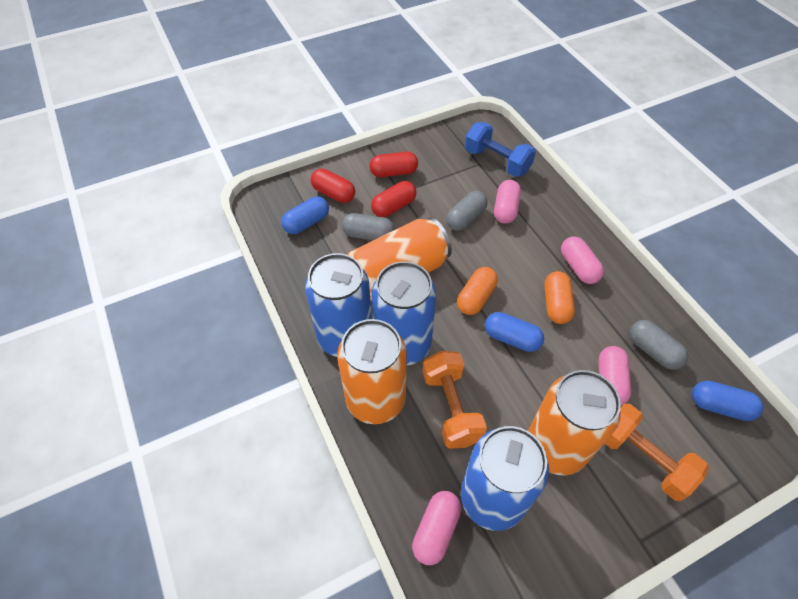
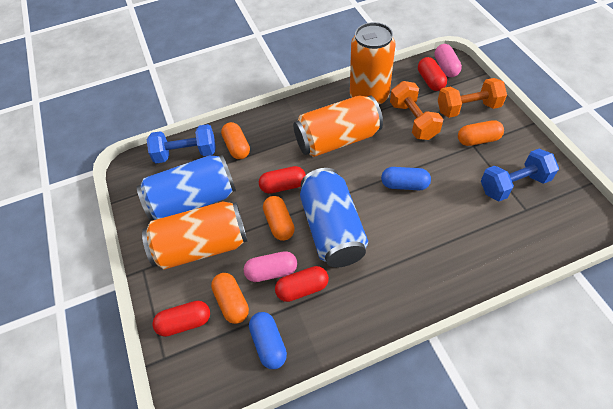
blue can: 3 -> 2
blue capsule: 3 -> 2
blue dumbbell: 1 -> 2
grey capsule: 3 -> 0
orange capsule: 2 -> 4
pink capsule: 4 -> 2
red capsule: 3 -> 4

